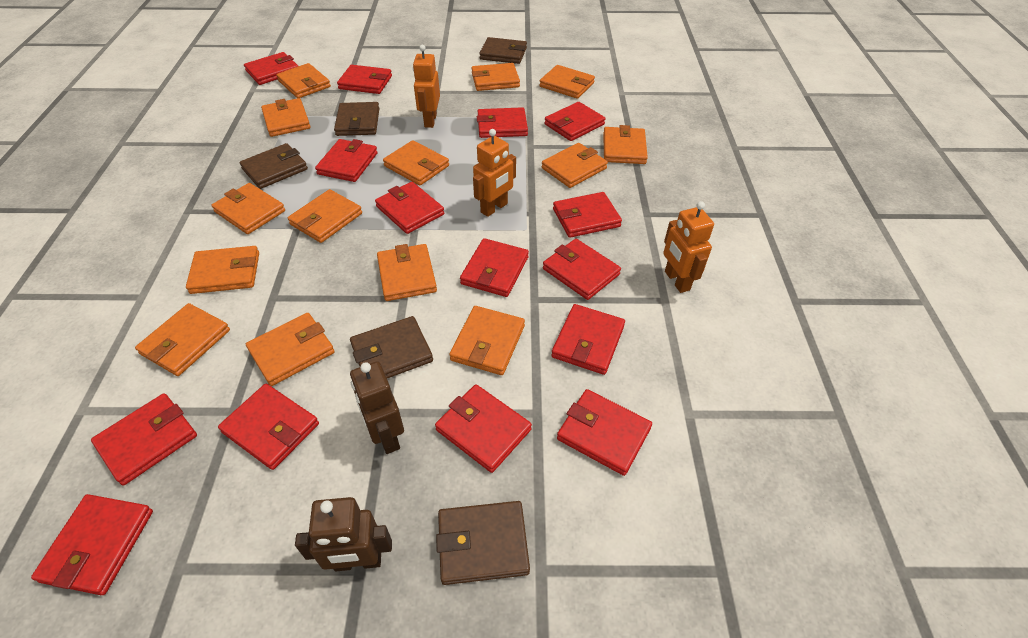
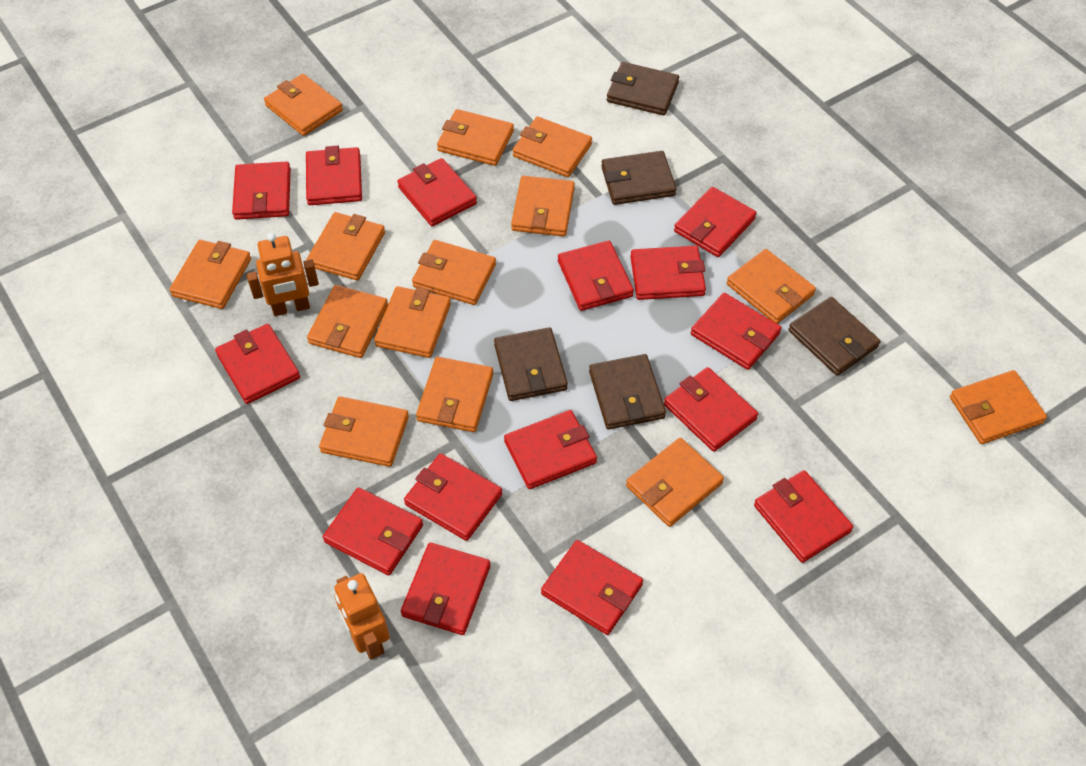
brown robot: 2 -> 0
orange robot: 3 -> 2

